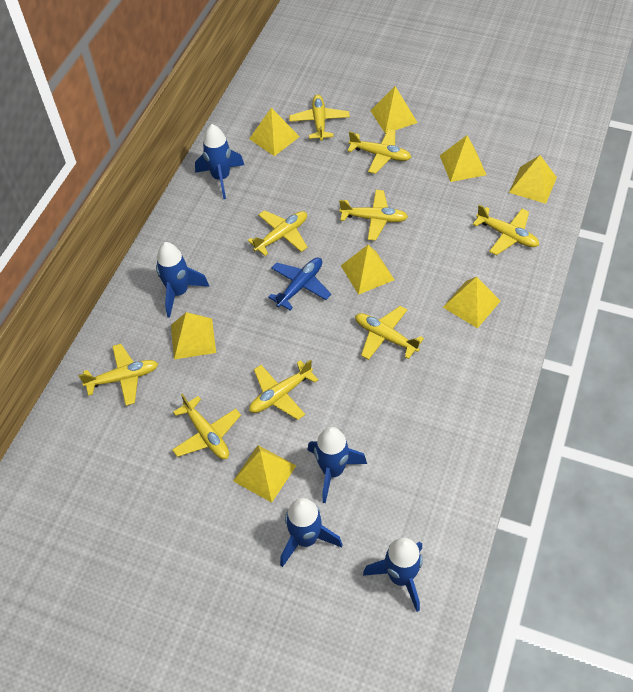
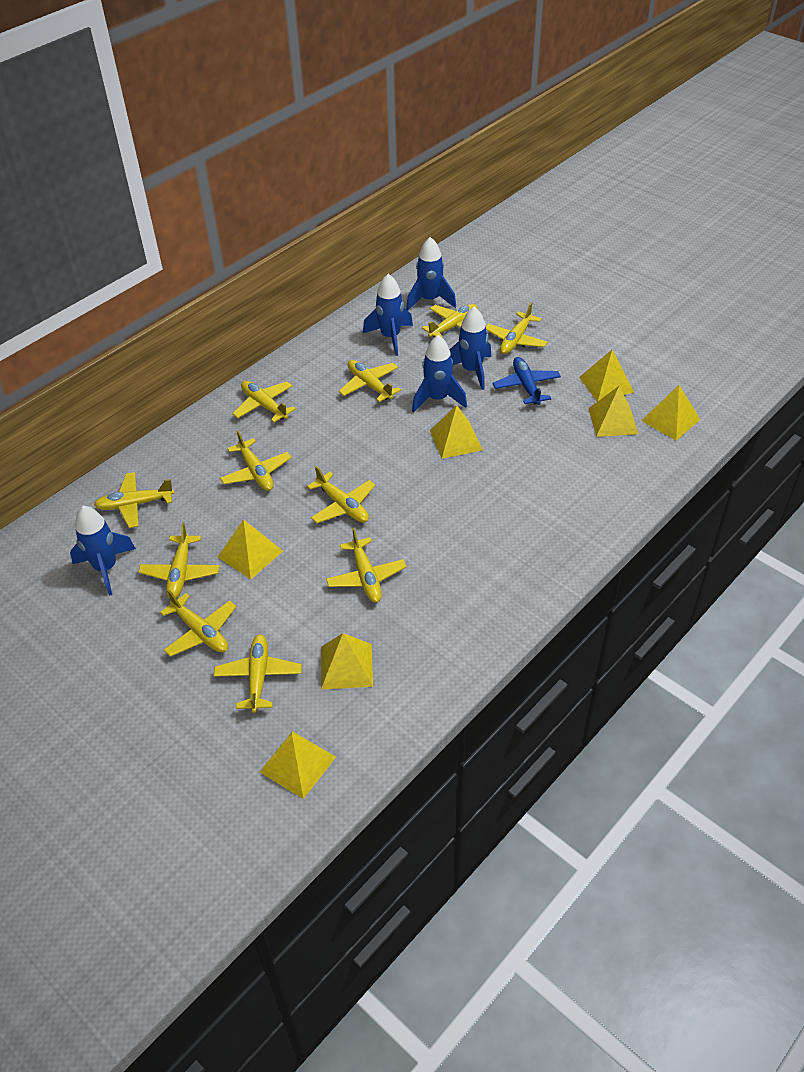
yellow plane: 9 -> 11
yellow pyramid: 8 -> 7

